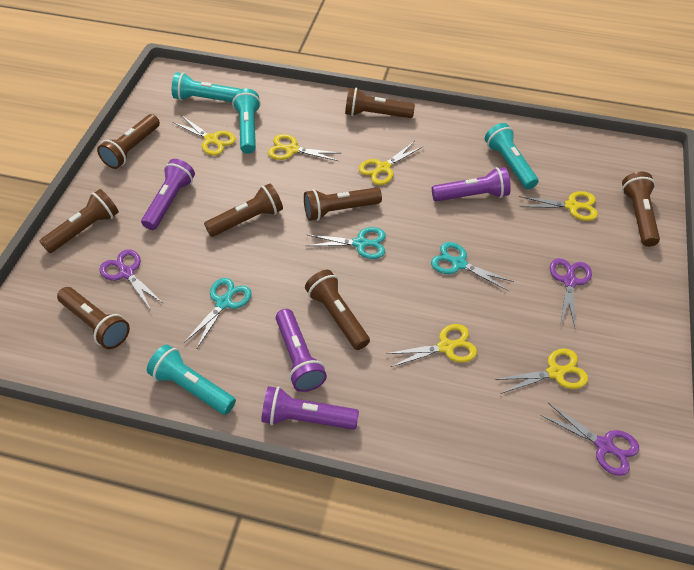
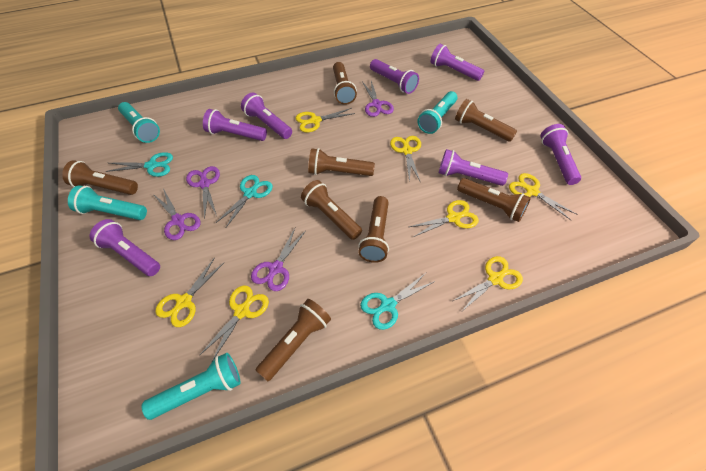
purple flashlight: 4 -> 7
purple scissors: 3 -> 4
yellow scissors: 6 -> 7

